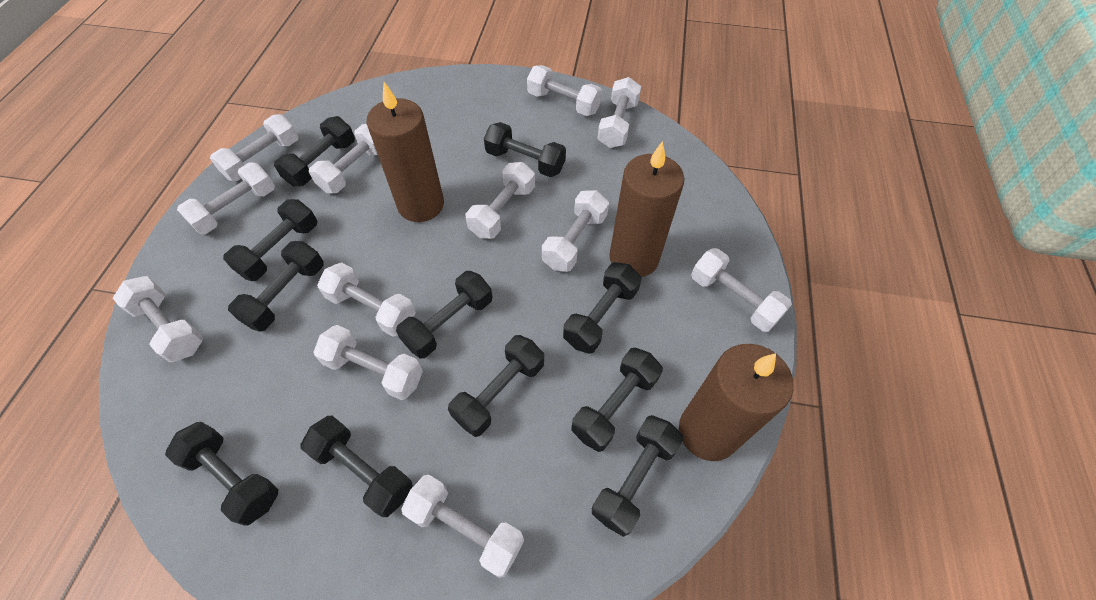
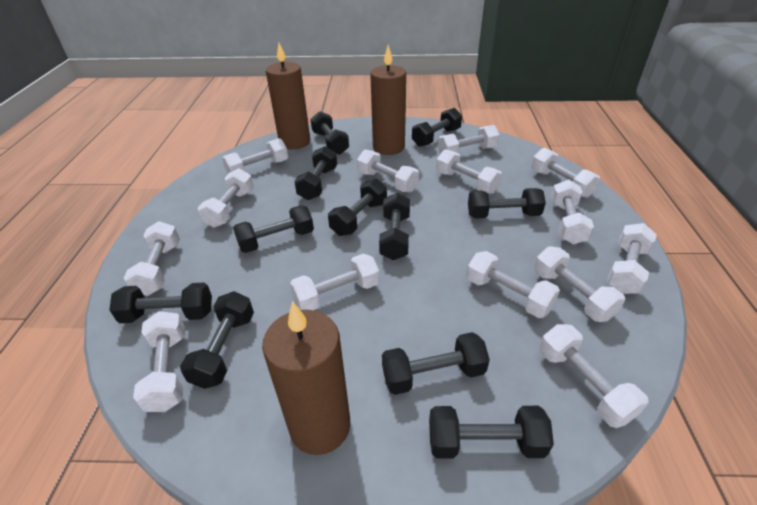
white dumbbell: 12 -> 14

